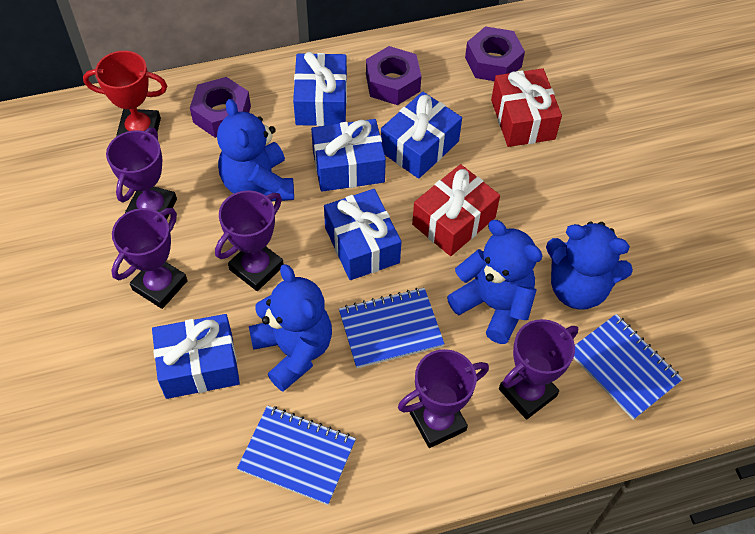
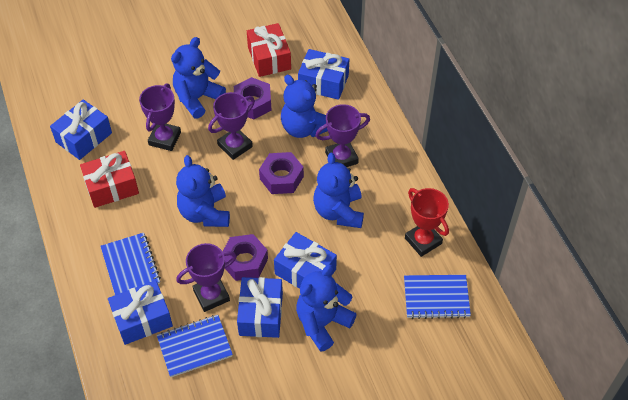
blue teddy bear: 4 -> 5
purple trophy: 5 -> 4

